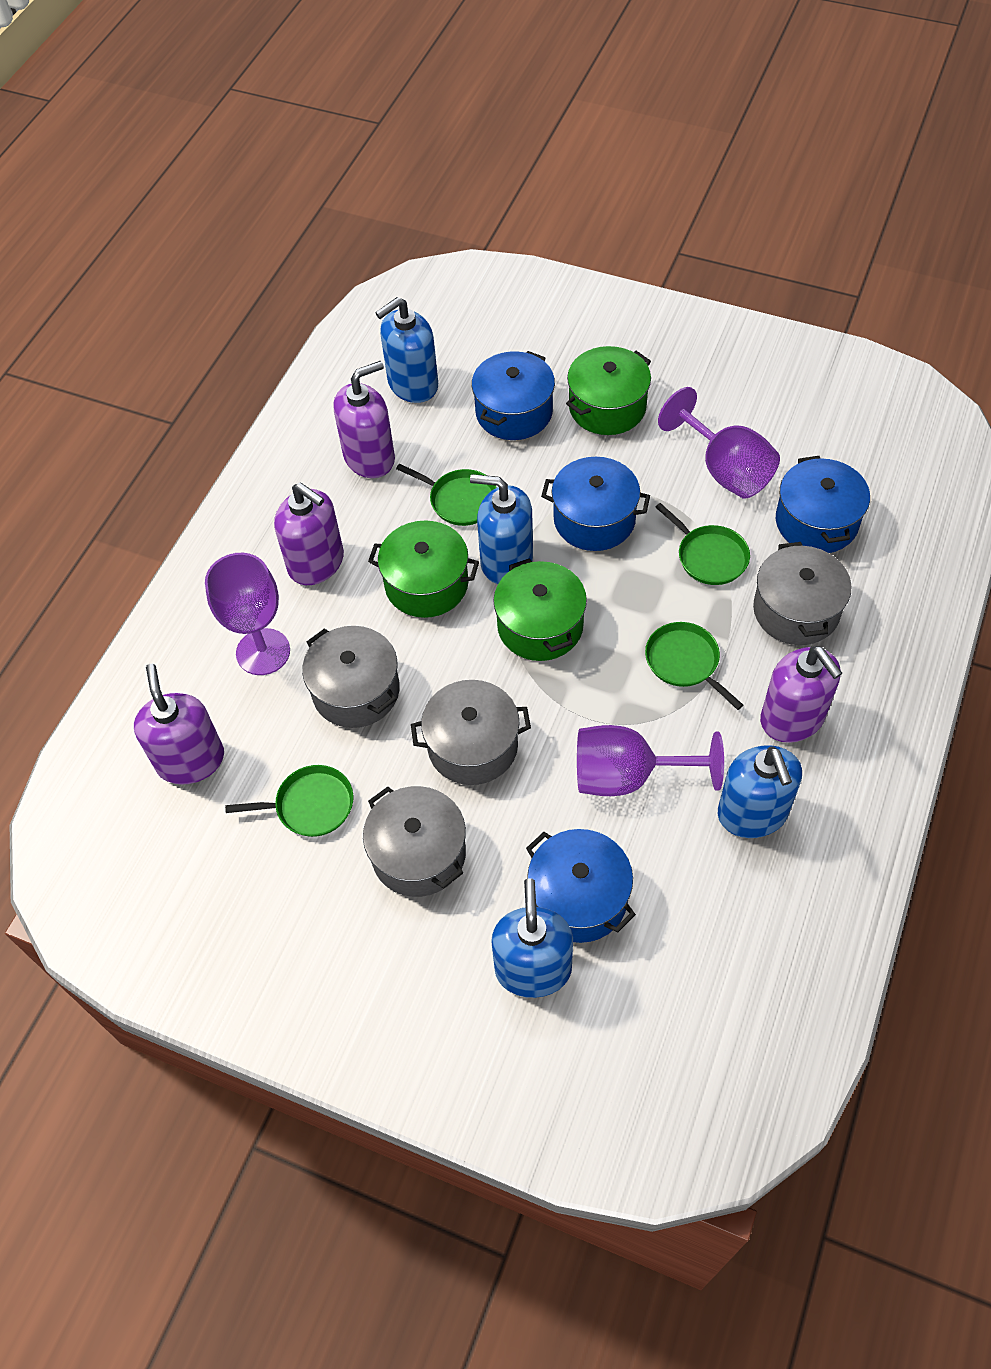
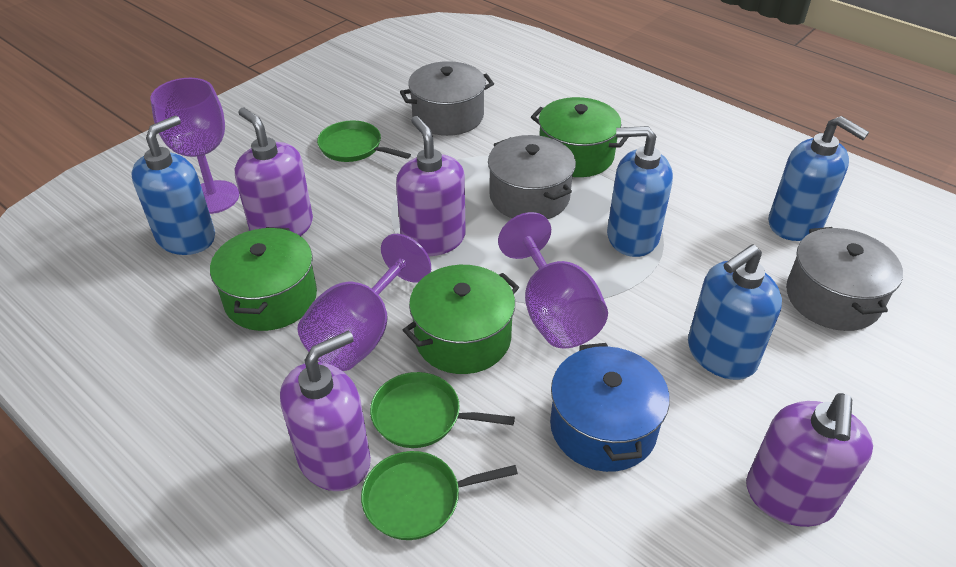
blue pot: 4 -> 1
green pan: 4 -> 3
grey pot: 4 -> 3

